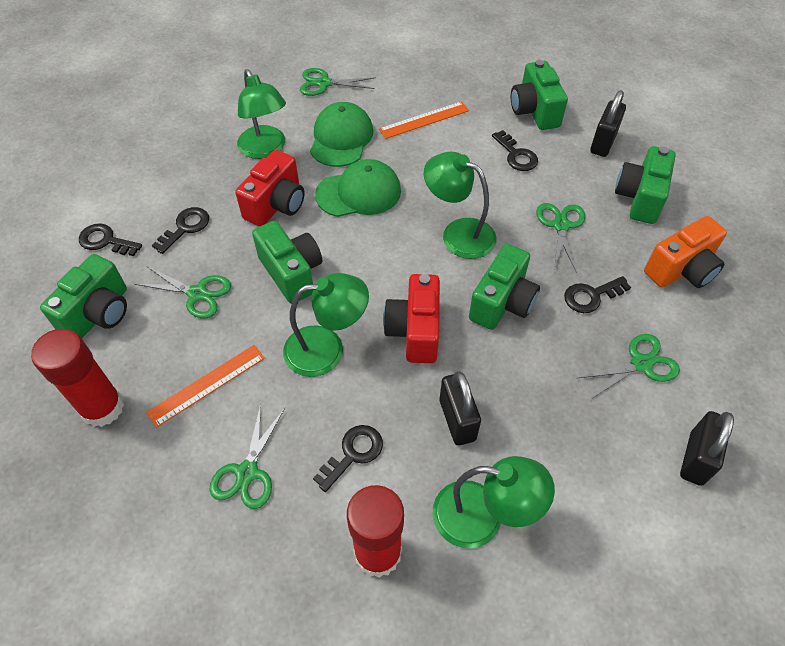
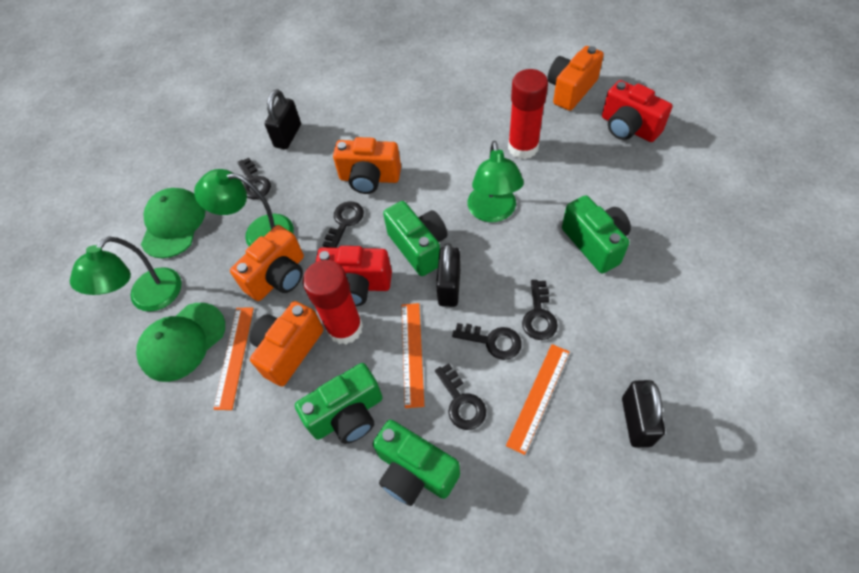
green camera: 5 -> 4
green lamp: 4 -> 3
green scissors: 5 -> 0
orange camera: 1 -> 4
orange ruler: 2 -> 3

